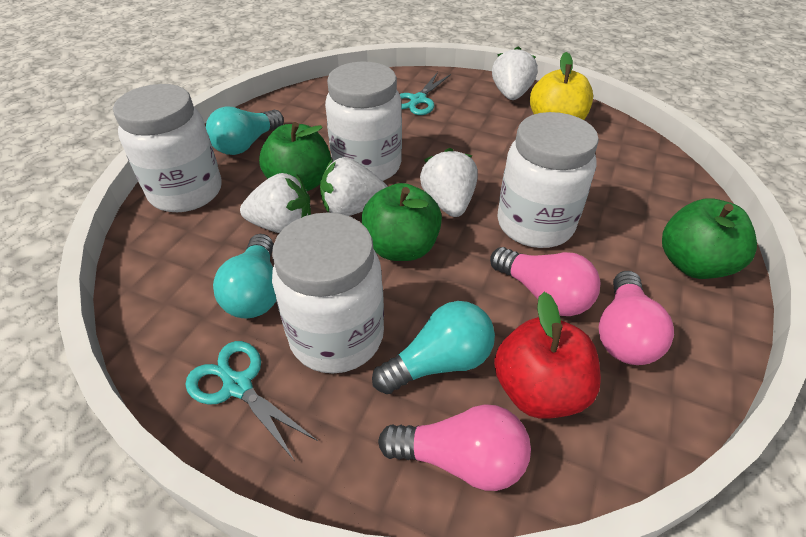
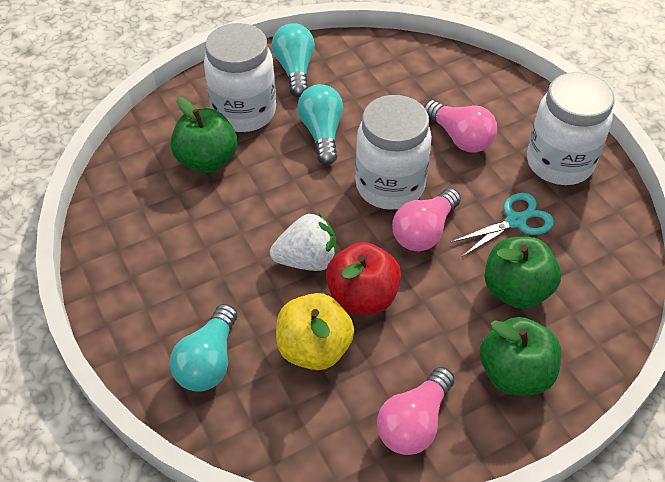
turquoise scissors: 2 -> 1
white jar: 4 -> 3
white strawberry: 4 -> 1

